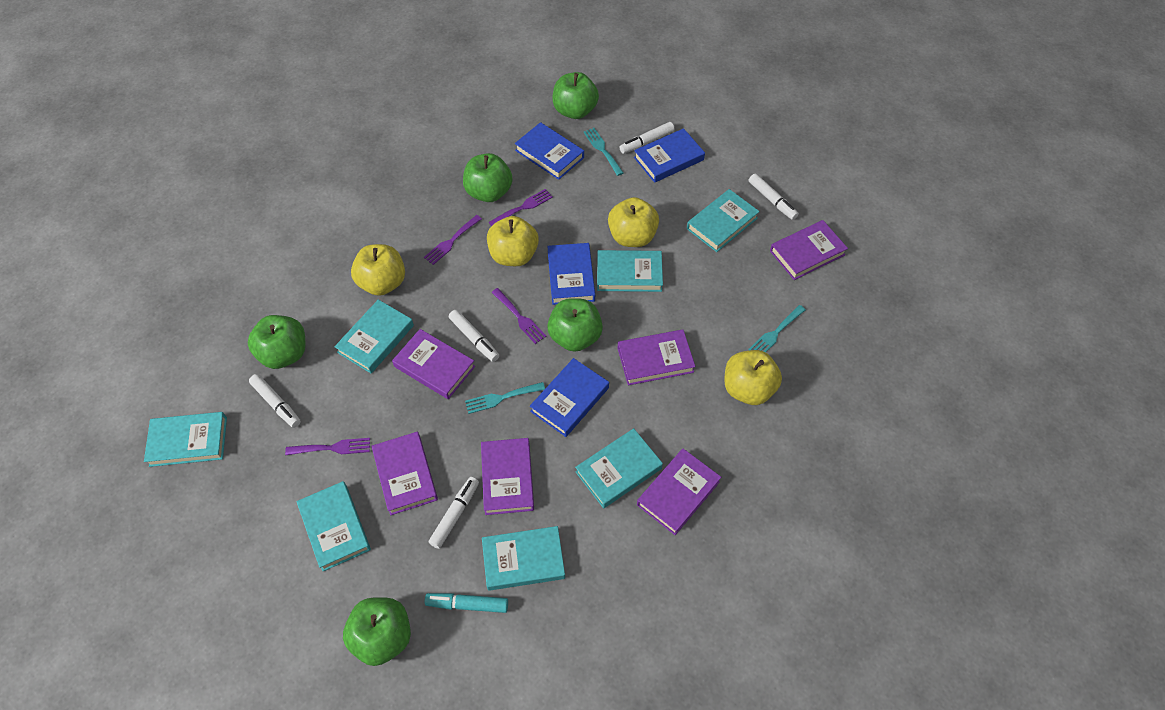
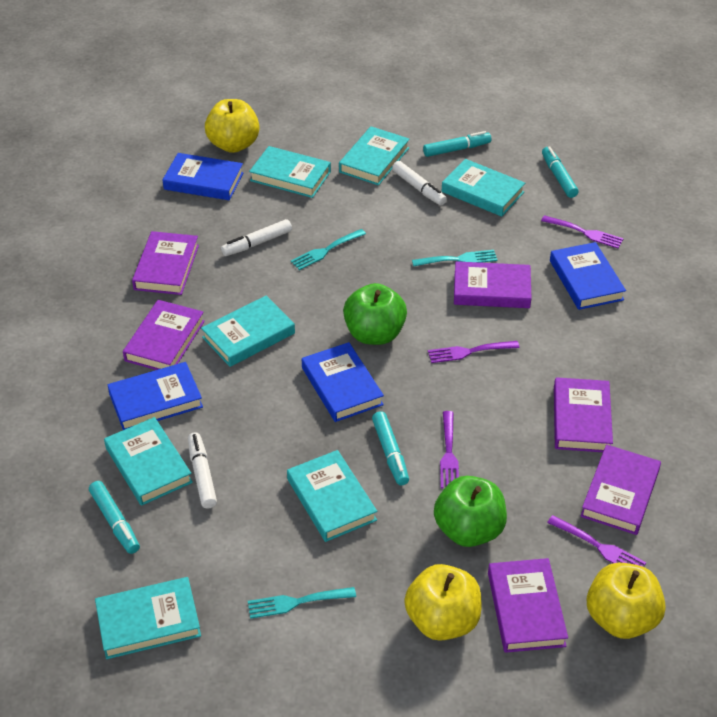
green apple: 5 -> 2
turquoise marker: 1 -> 4
white marker: 5 -> 3
yellow apple: 4 -> 3

